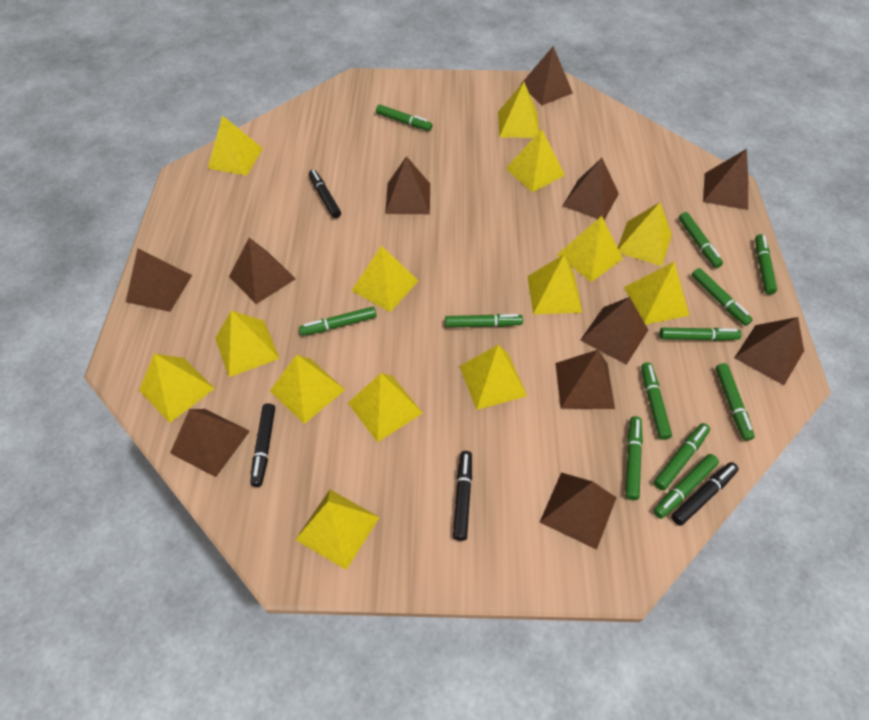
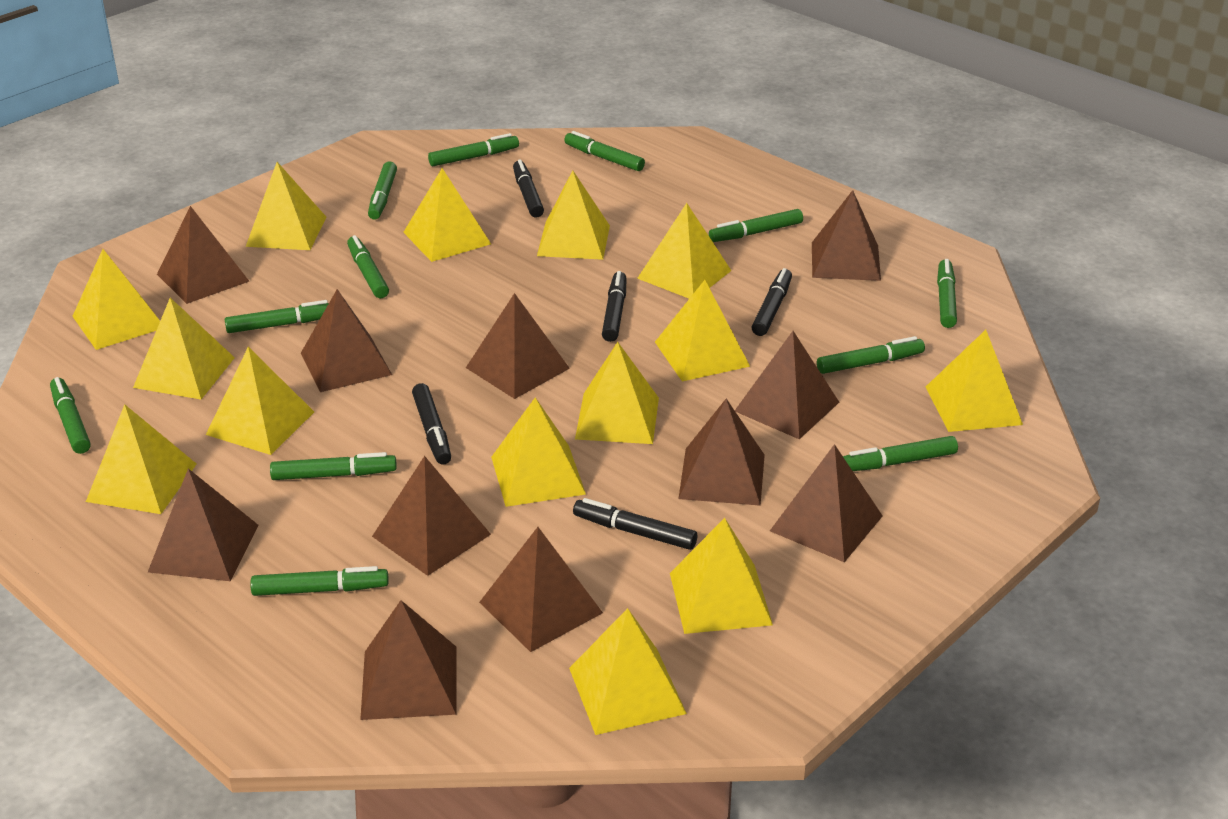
black marker: 4 -> 5

